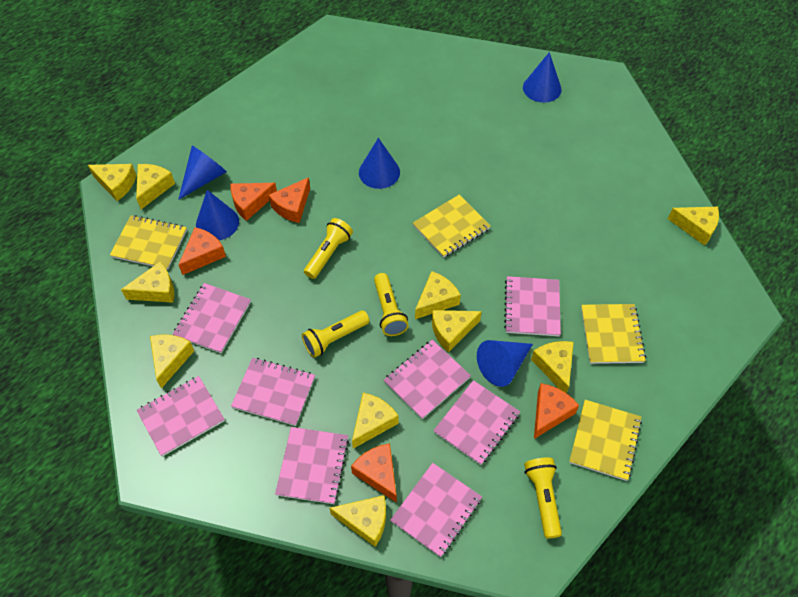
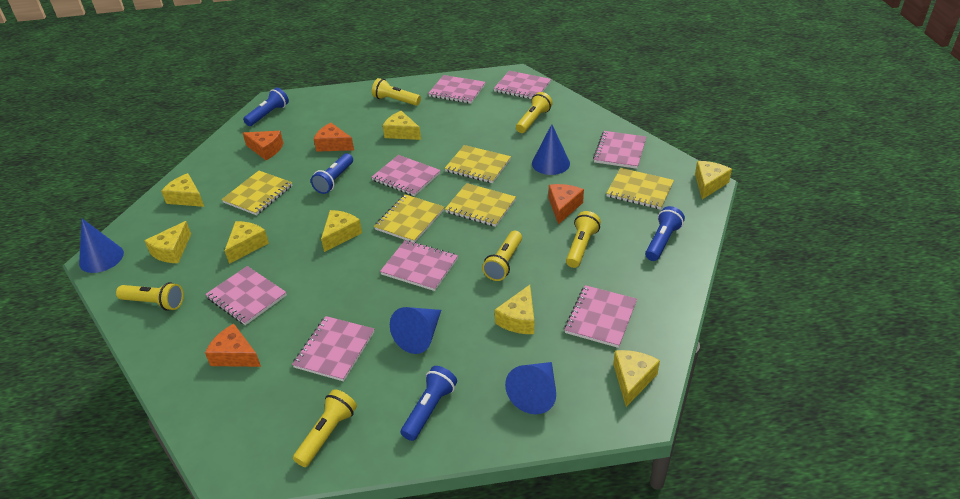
blue cone: 5 -> 4
blue flashlight: 0 -> 4
orange cheese: 5 -> 4
yellow cheese: 10 -> 8
yellow flashlight: 4 -> 6
yellow notebook: 4 -> 5

